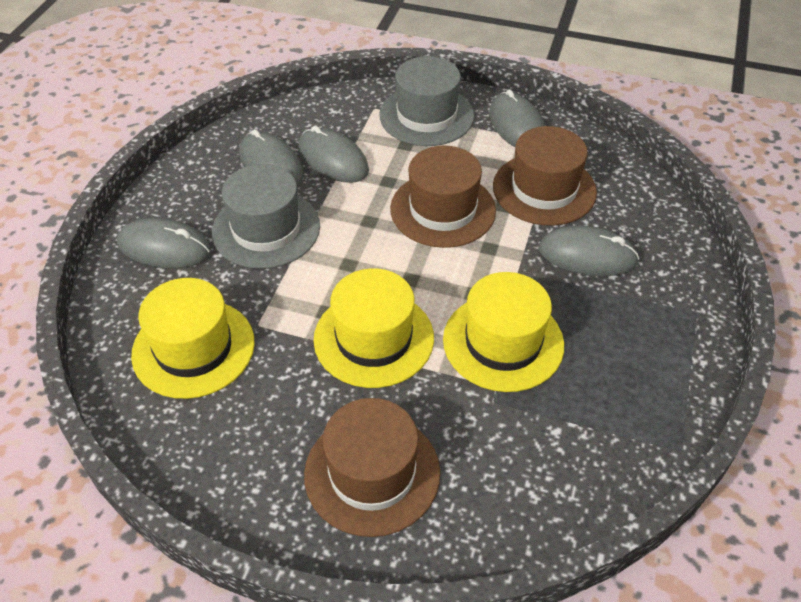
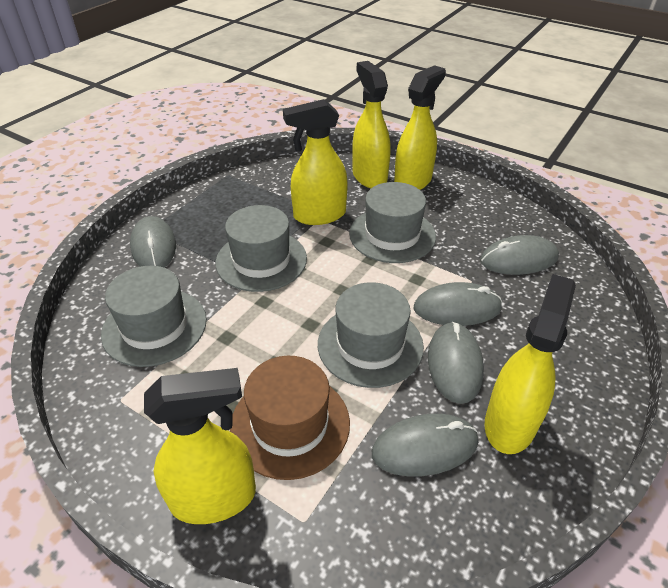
brown hat: 3 -> 1
grey hat: 2 -> 4
yellow hat: 3 -> 0
yellow spray bottle: 0 -> 5

